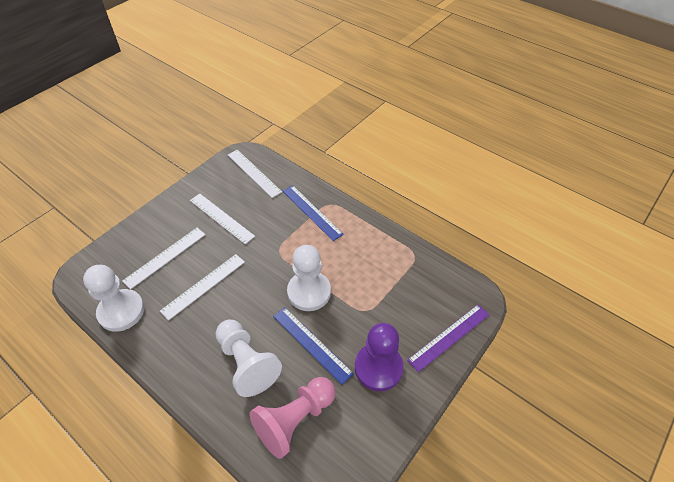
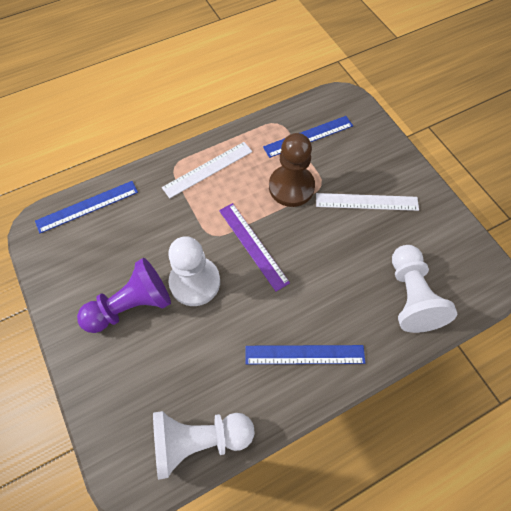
blue ruler: 2 -> 3
brown pawn: 0 -> 1
pink pawn: 1 -> 0
white ruler: 4 -> 2

